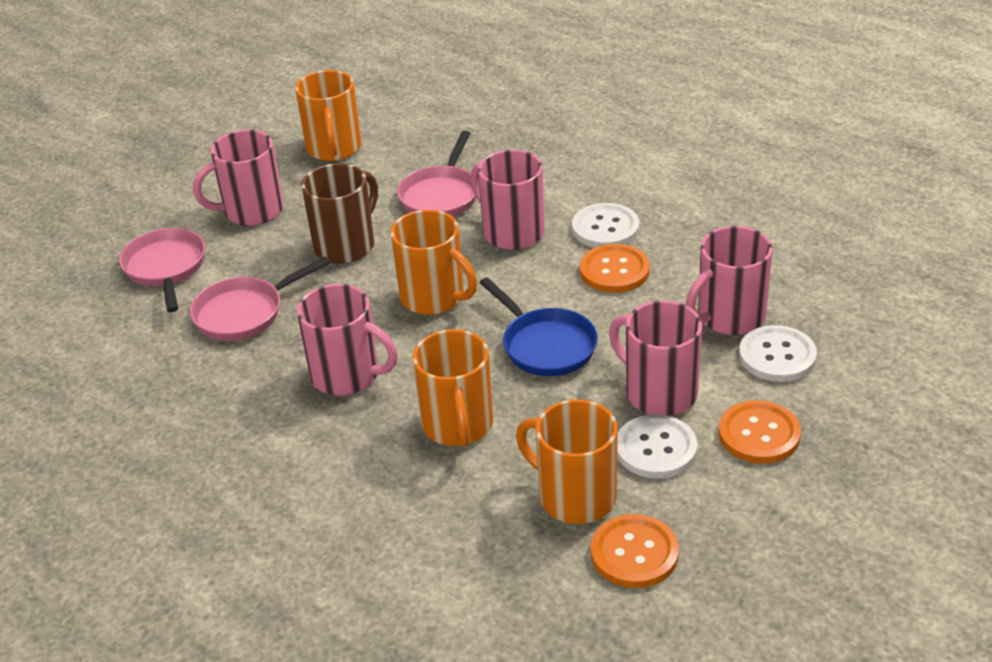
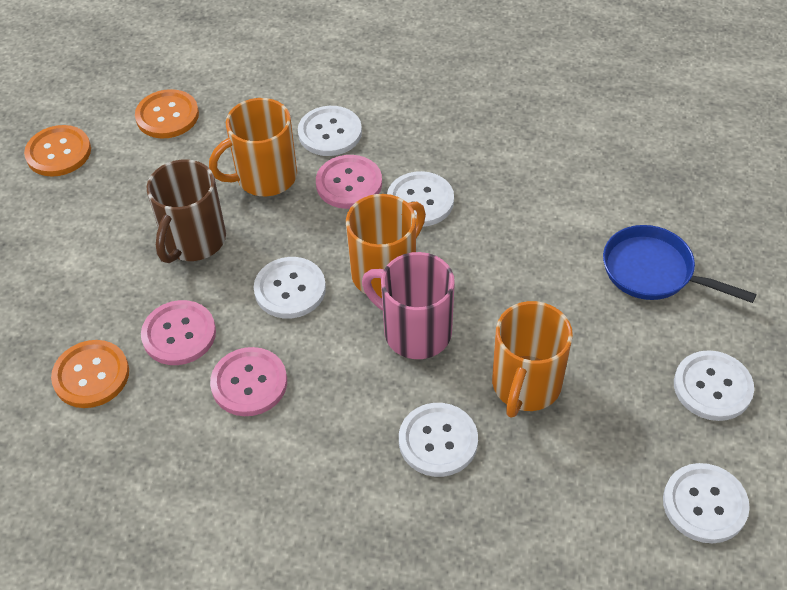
orange mug: 4 -> 3
pink button: 0 -> 3
pink mug: 5 -> 1
pink pan: 3 -> 0
white button: 3 -> 6

